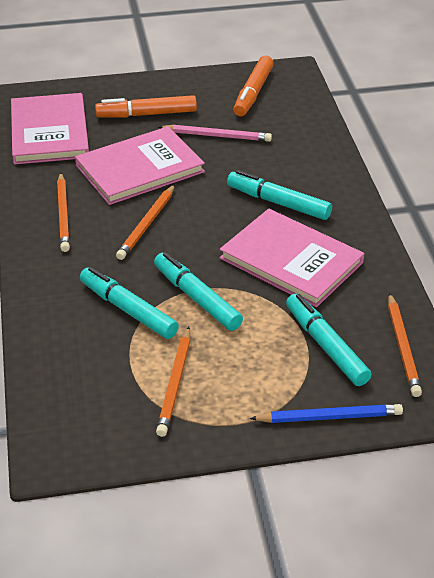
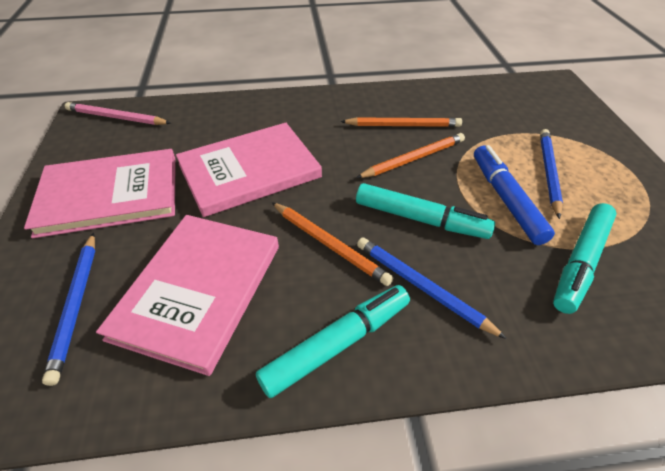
blue marker: 0 -> 1
blue pencil: 1 -> 3
orange marker: 2 -> 0
orange pencil: 4 -> 3
turquoise marker: 4 -> 3

